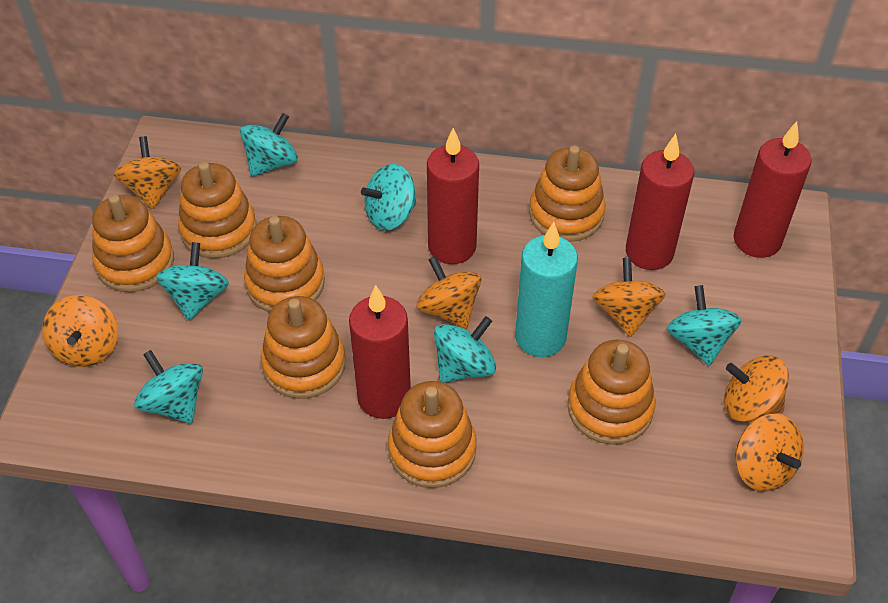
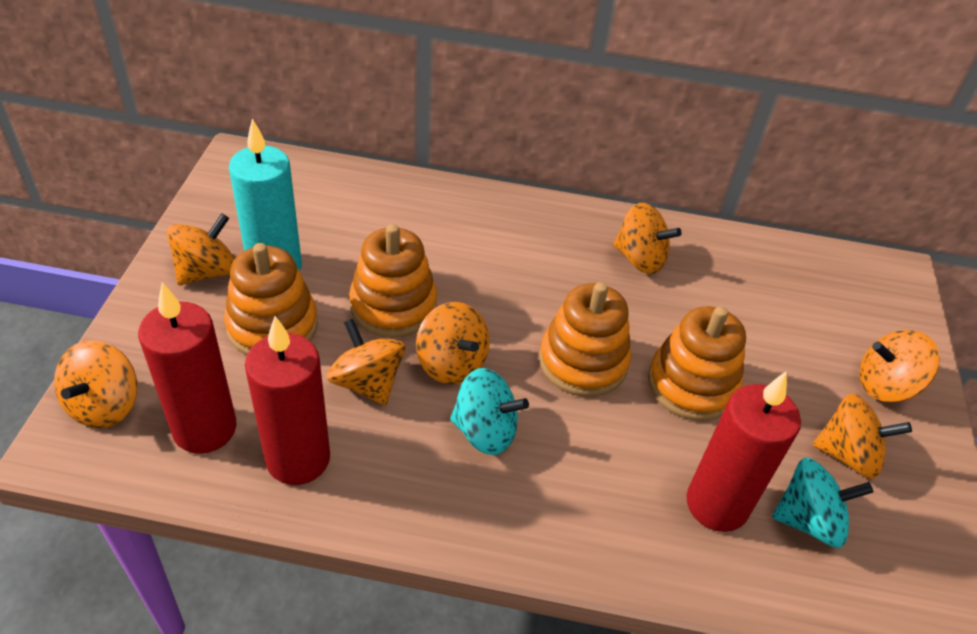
orange spinning top: 6 -> 7
orange stacking toy: 7 -> 4
red candle: 4 -> 3
turquoise spinning top: 6 -> 2

